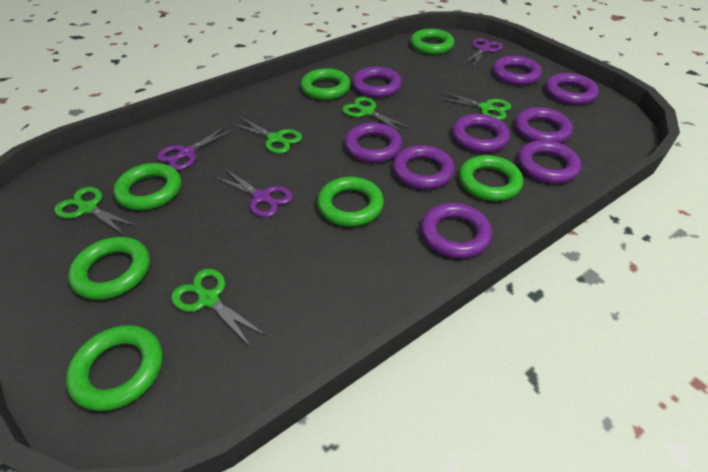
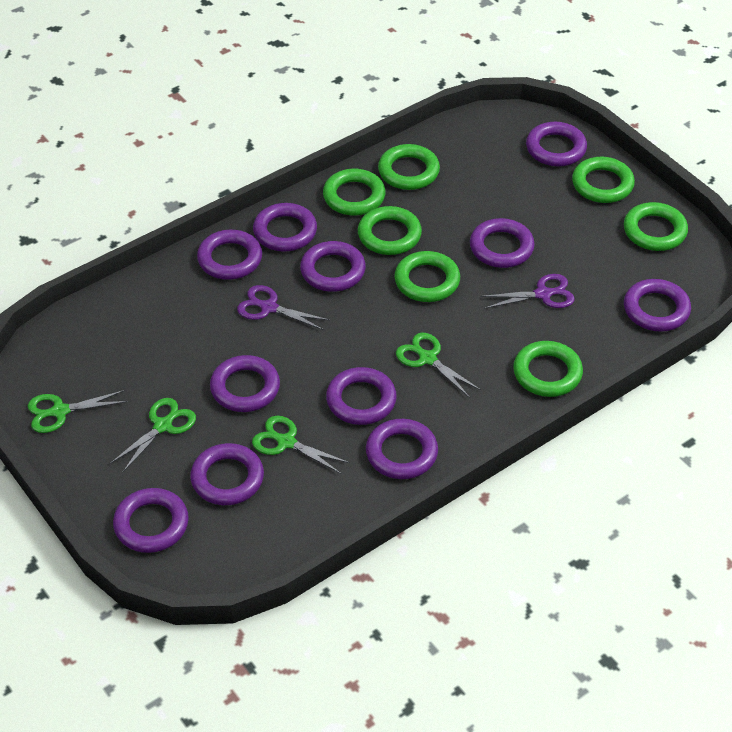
green scissors: 5 -> 4
purple ring: 9 -> 11
purple scissors: 3 -> 2

